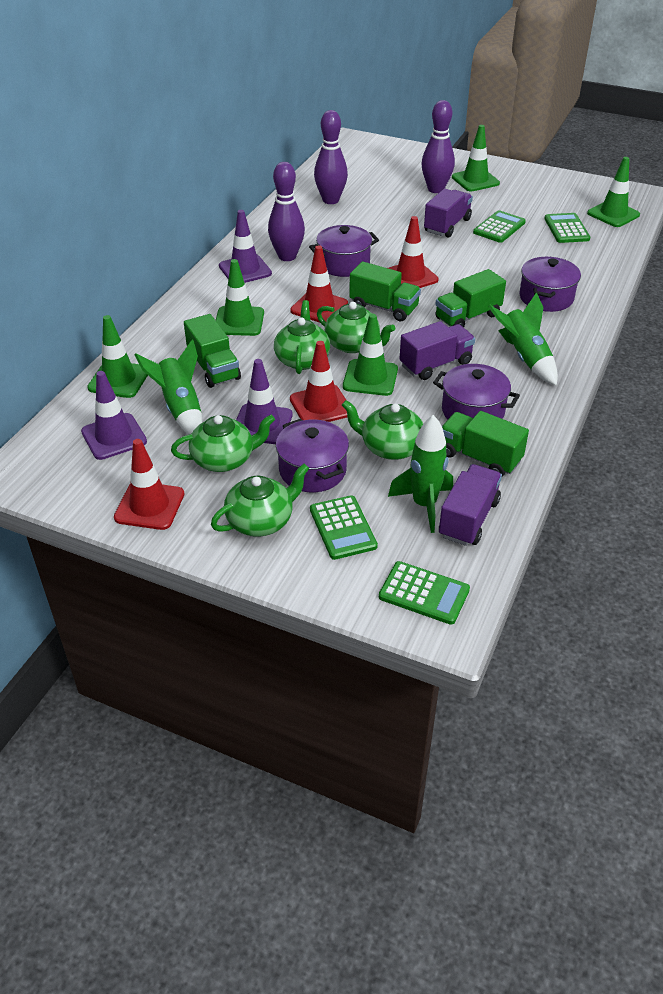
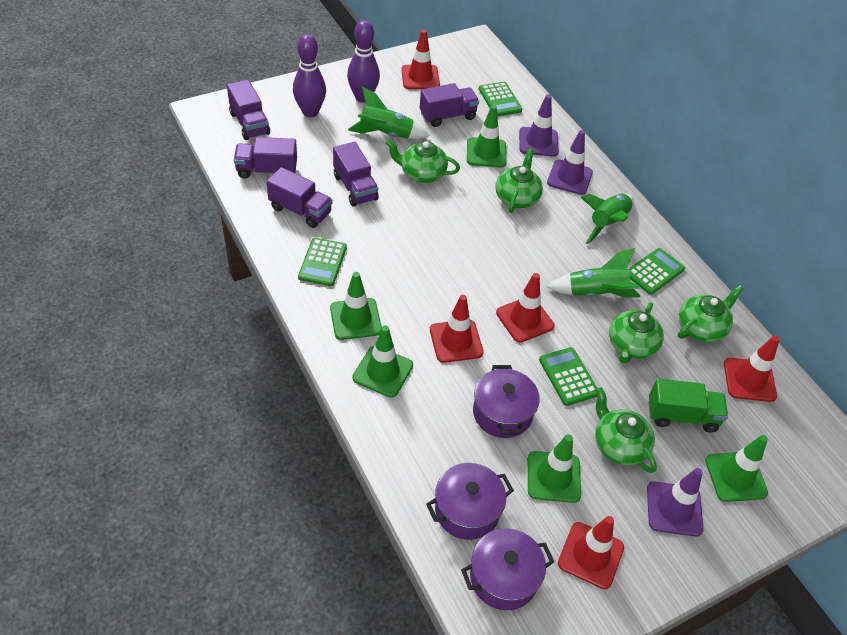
green truck: 4 -> 1
purple bowling pin: 3 -> 2
purple pot: 4 -> 3
purple truck: 3 -> 5
red traffic cone: 4 -> 5

